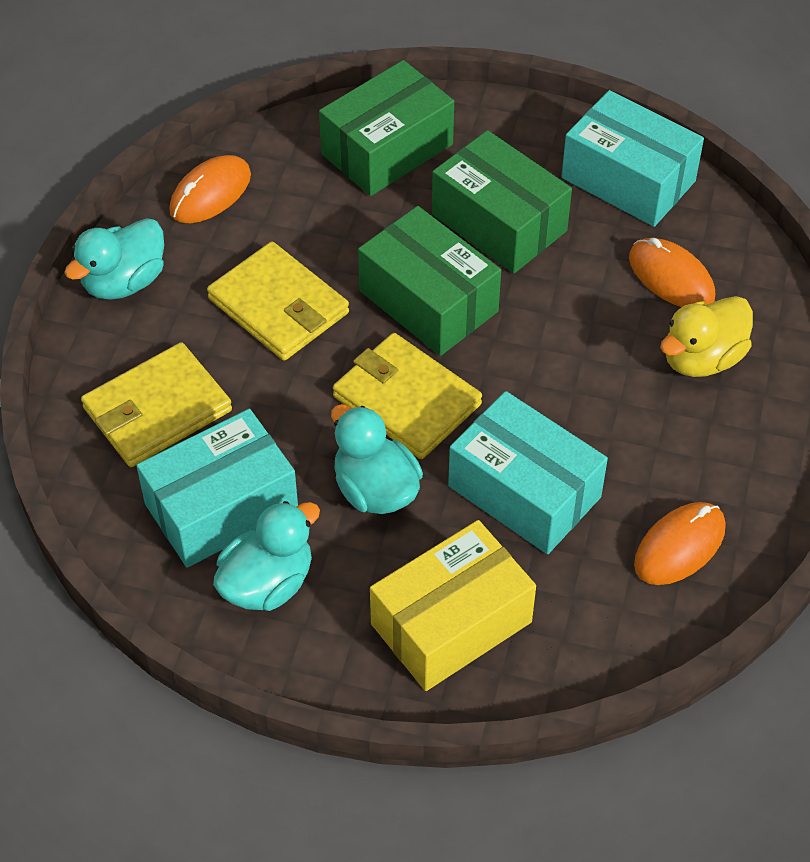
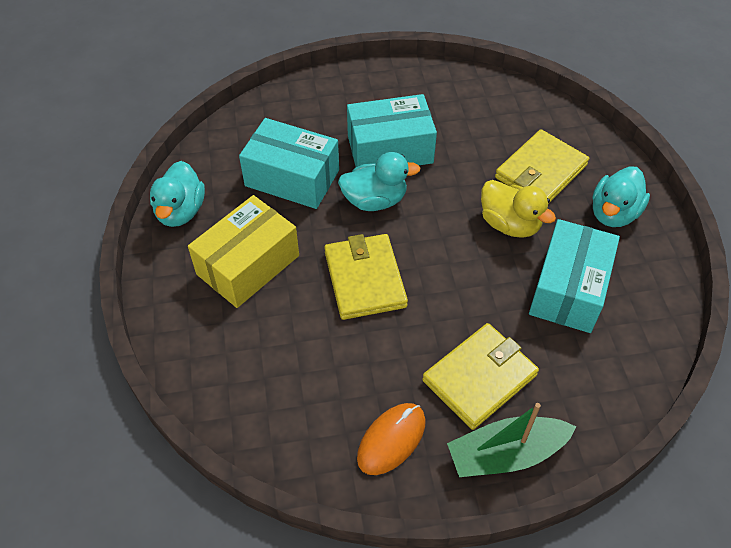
green boat: 0 -> 1
green box: 3 -> 0
orange mouse: 3 -> 1

